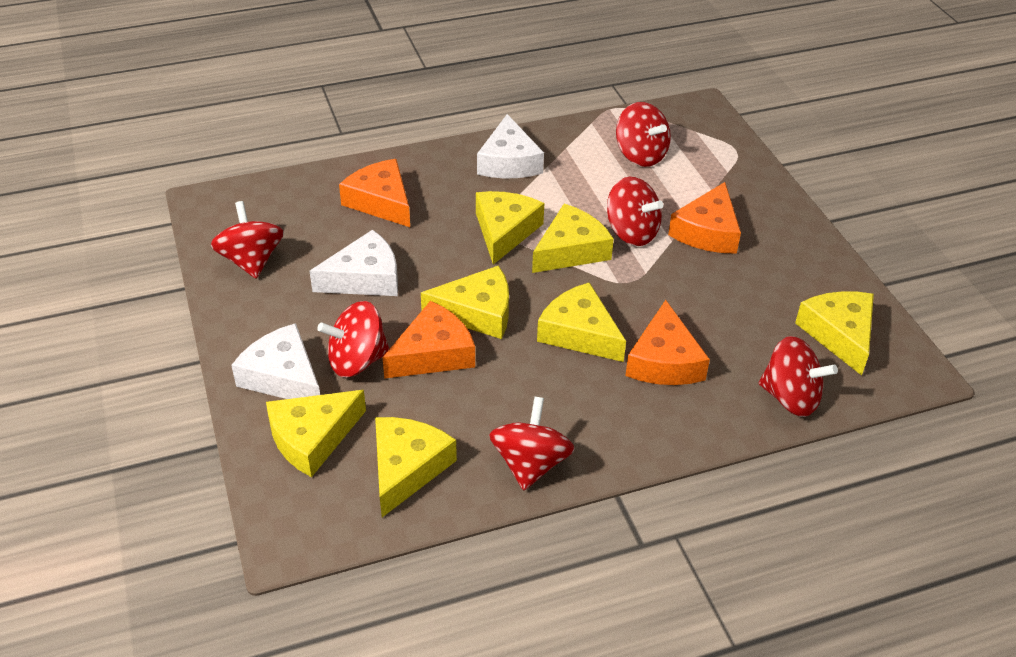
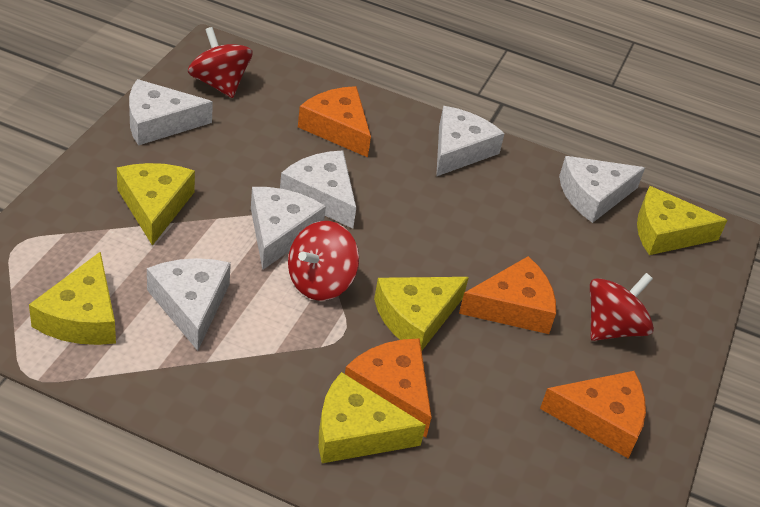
red spinning top: 6 -> 3
white cheese: 3 -> 6
yellow cheese: 7 -> 5

